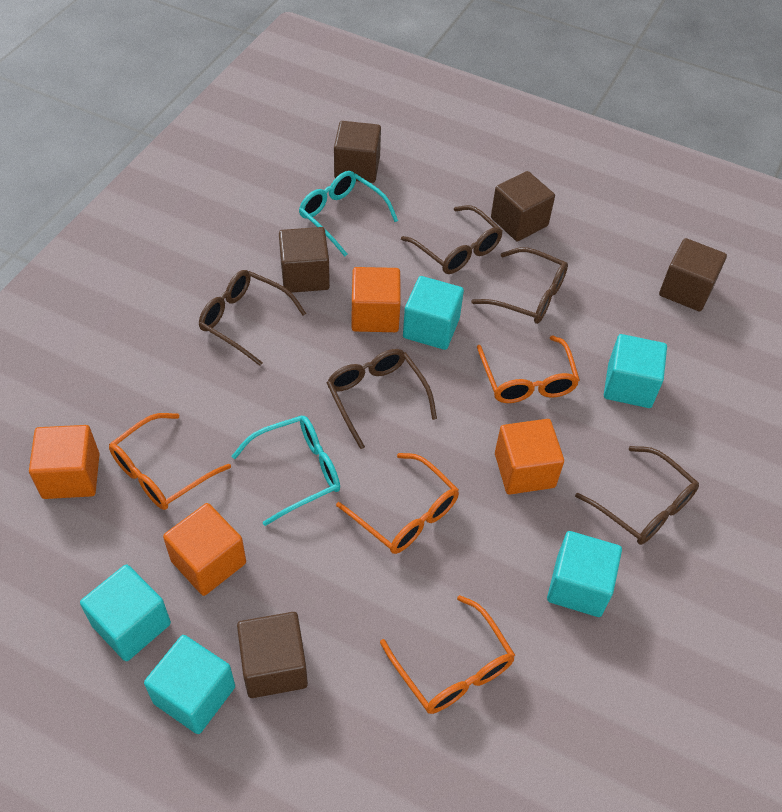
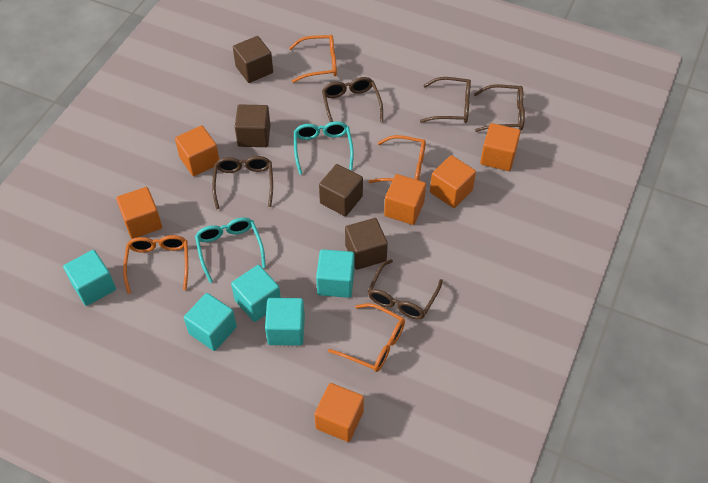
brown cube: 5 -> 4
orange cube: 4 -> 6

